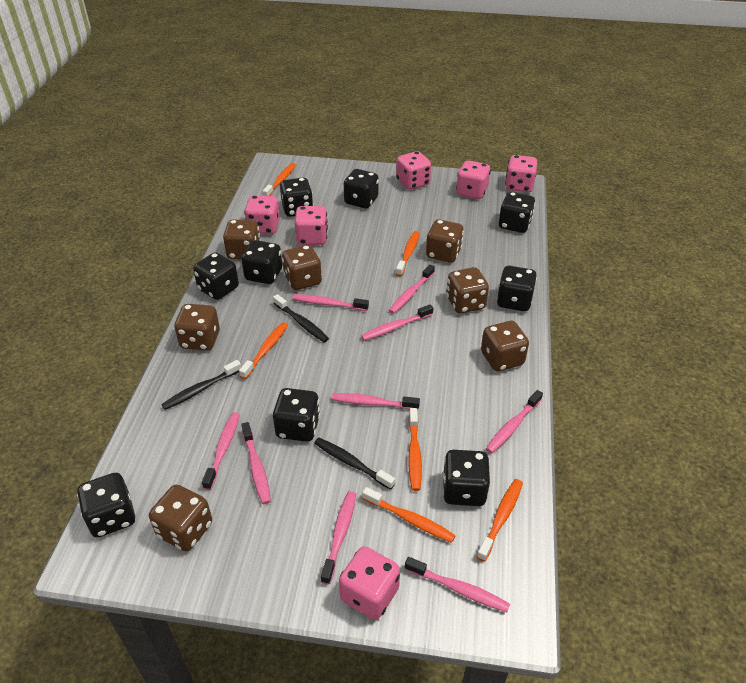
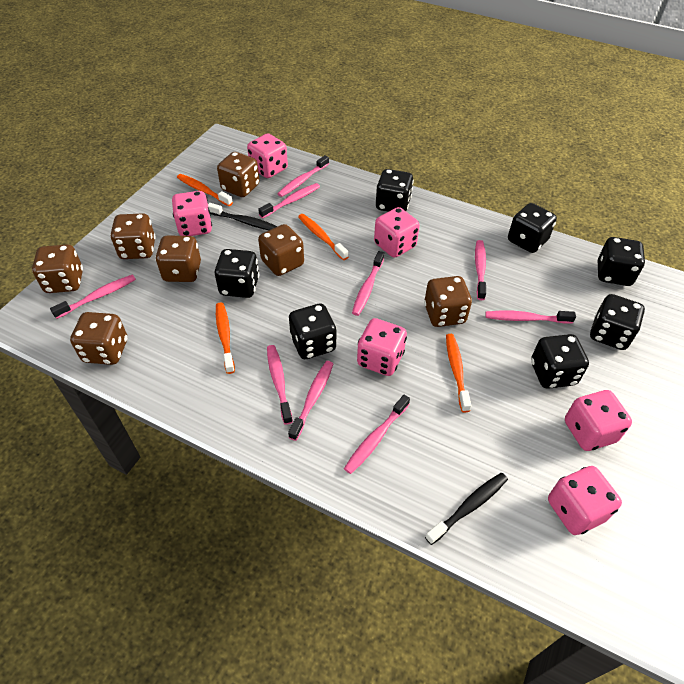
black dice: 9 -> 7
black toothbrush: 3 -> 2
orange toothbrush: 6 -> 4

